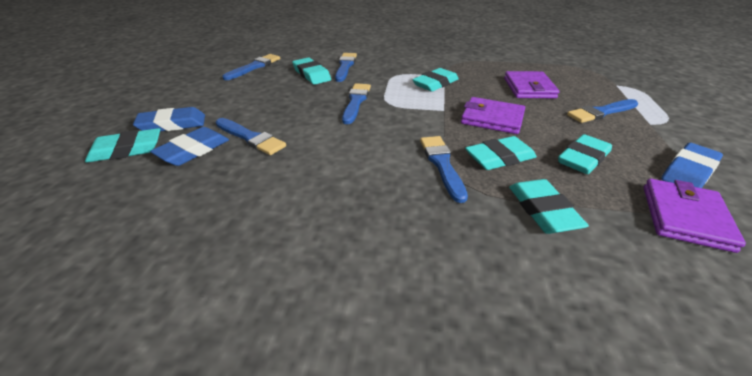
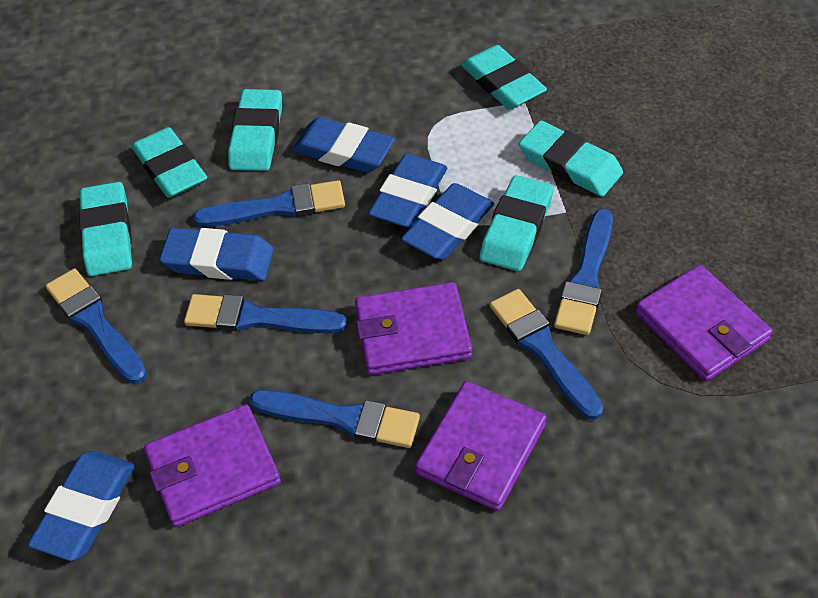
blue eraser: 3 -> 5
purple wallet: 3 -> 4

